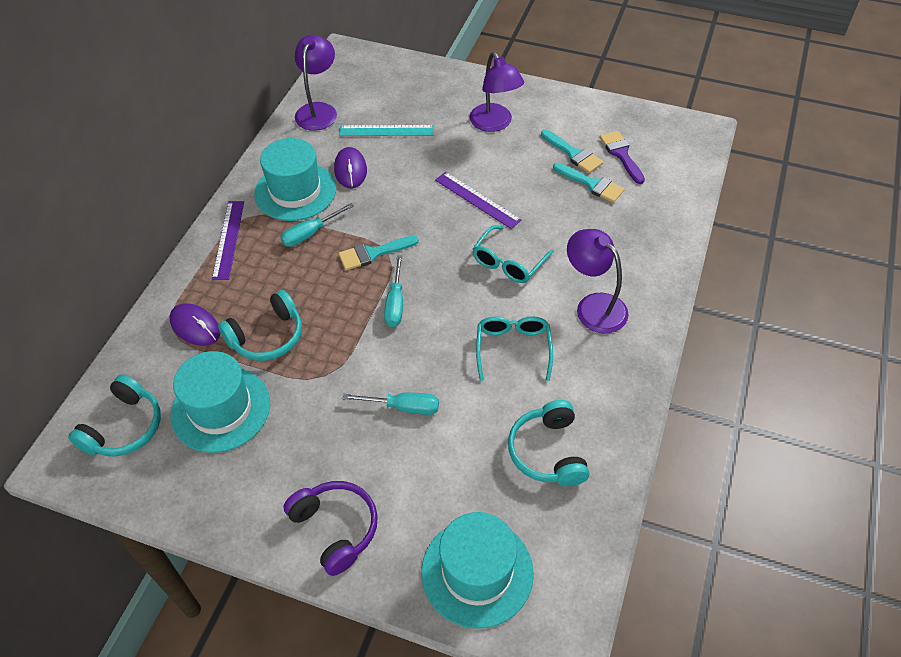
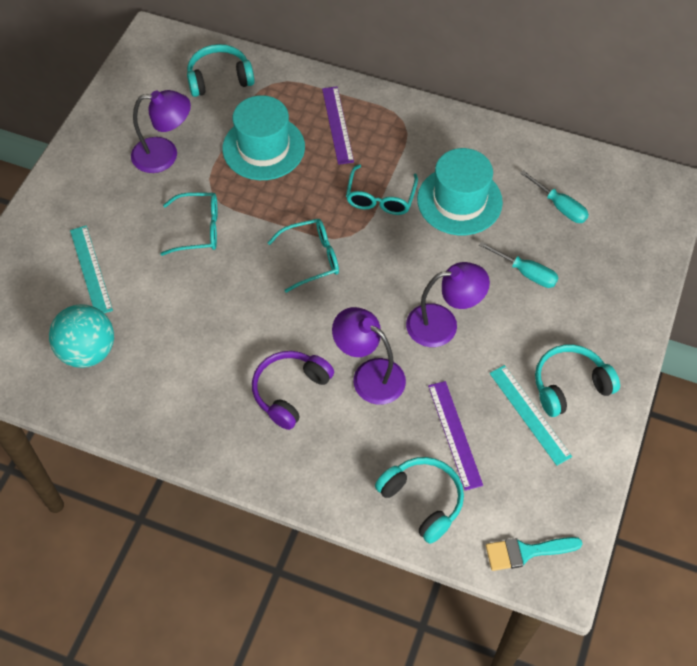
purple brush: 1 -> 0
purple mouse: 2 -> 0
turquoise ball: 0 -> 1
turquoise brush: 3 -> 1
turquoise glasses: 2 -> 3
turquoise hat: 3 -> 2
turquoise ruler: 1 -> 2
turquoise screwdriver: 3 -> 2

